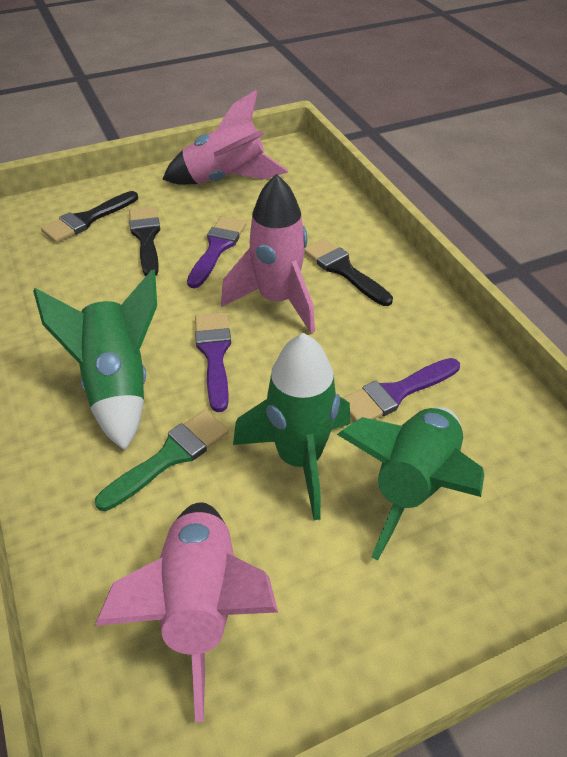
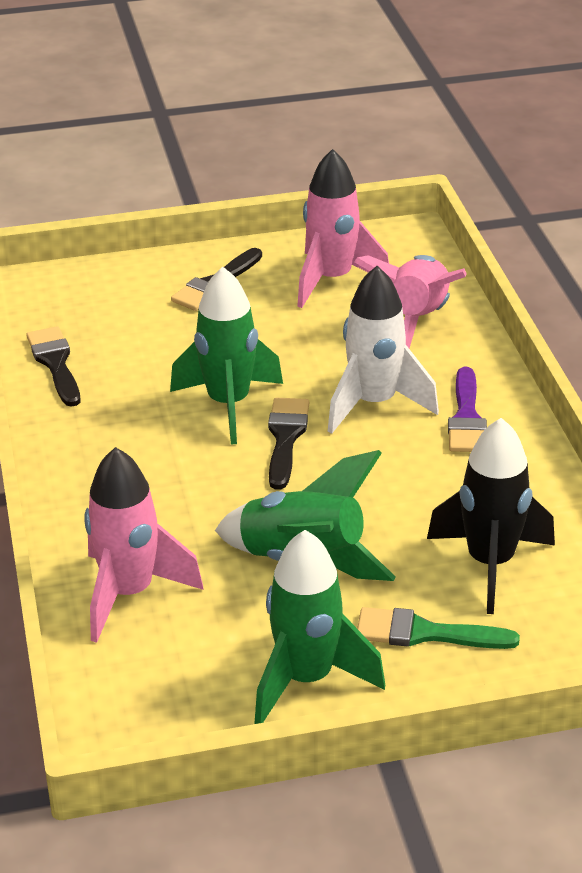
black rocket: 0 -> 1
purple brush: 3 -> 1
white rocket: 0 -> 1

